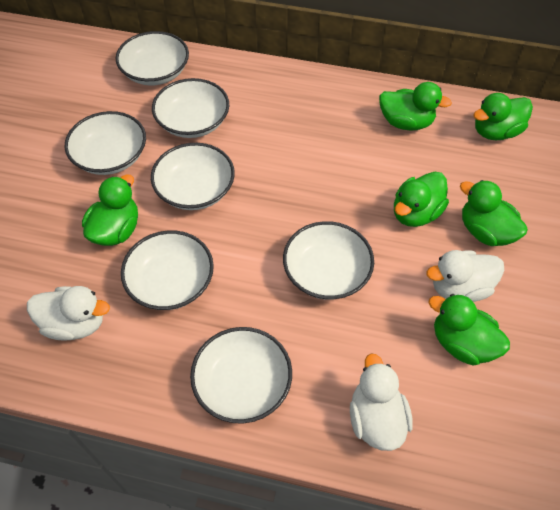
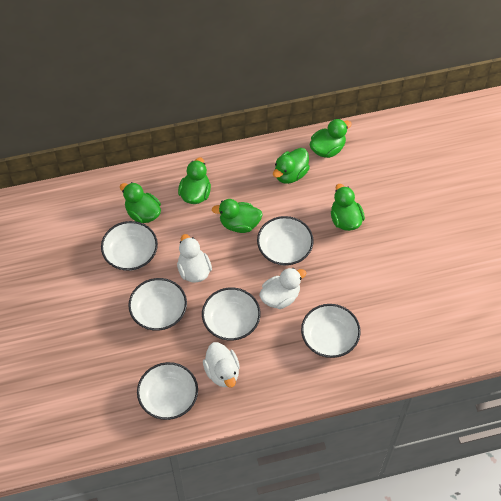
white bowl: 7 -> 6

